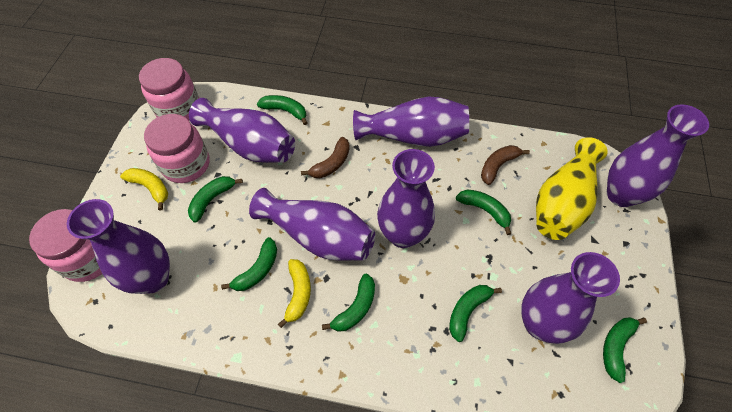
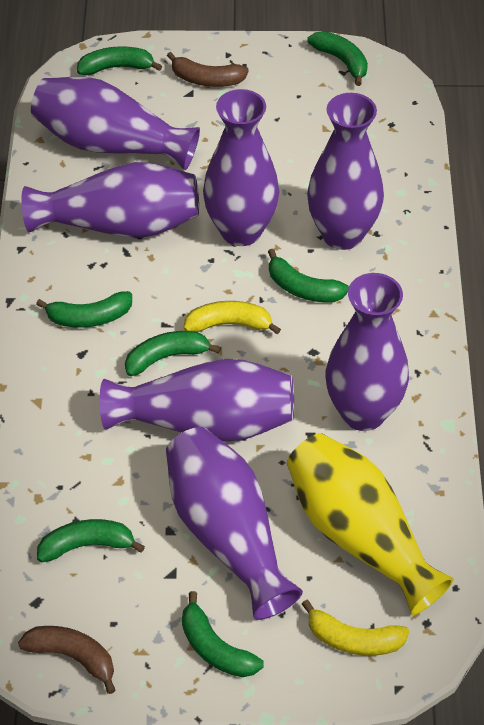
pink jar: 3 -> 0

